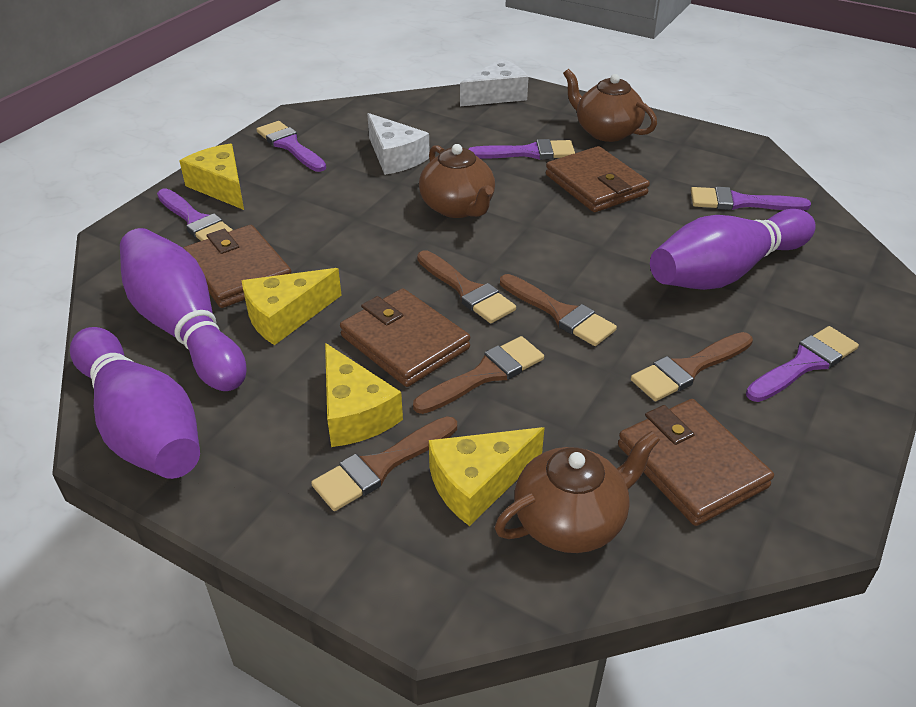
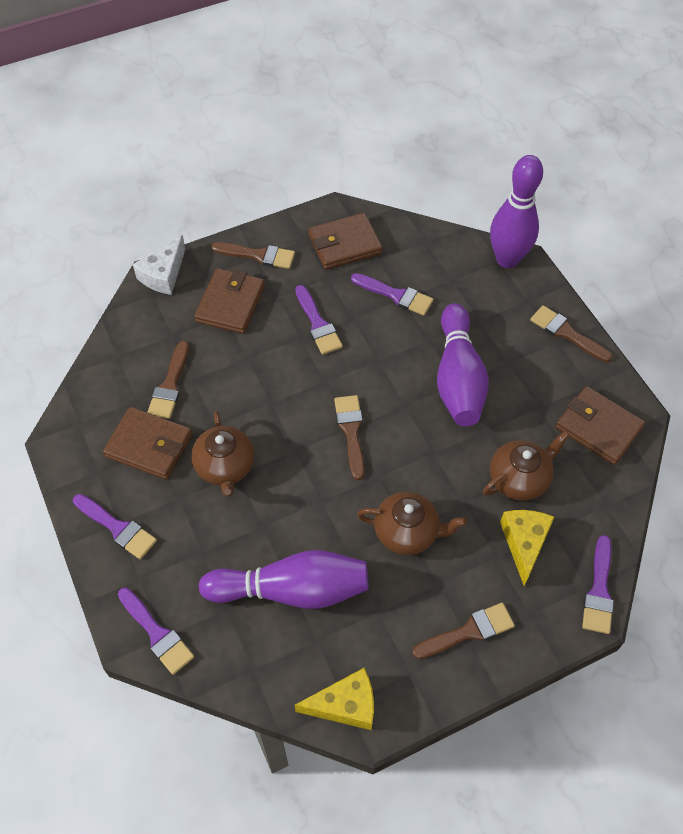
white cheese: 2 -> 1
yellow cheese: 4 -> 2

